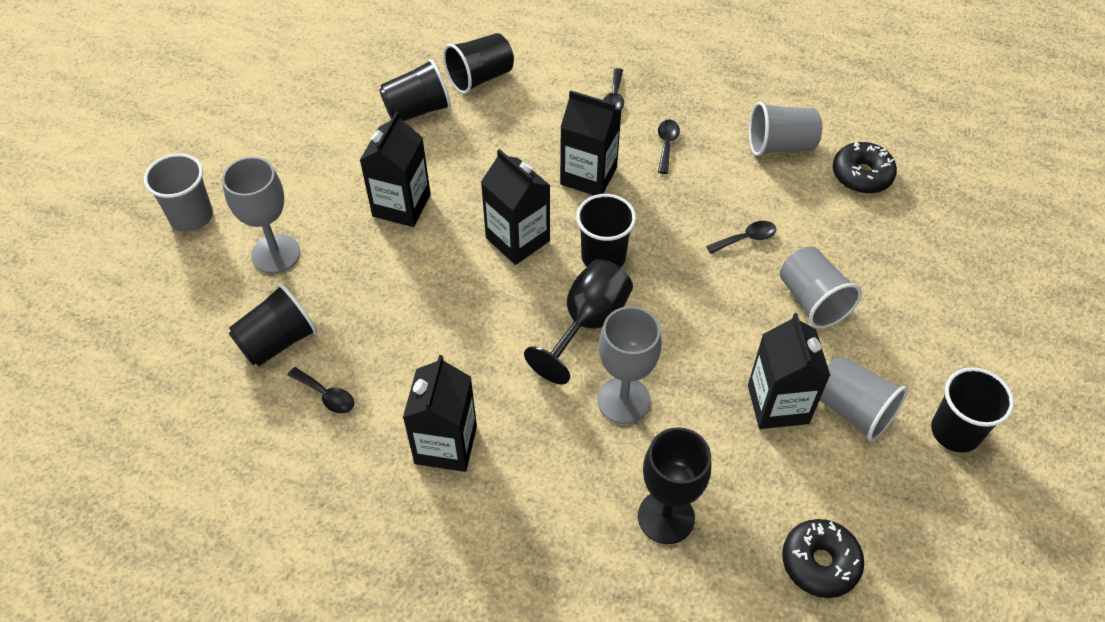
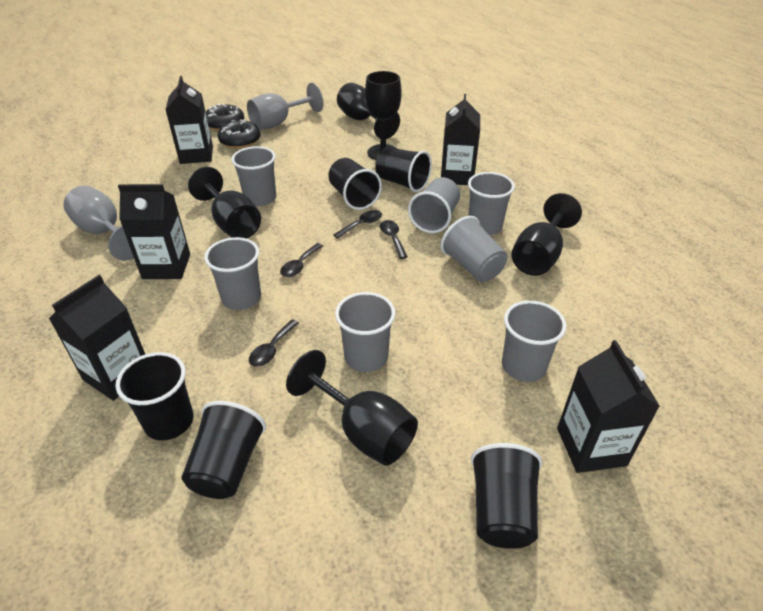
black goblet: 2 -> 5
grey cup: 4 -> 7

